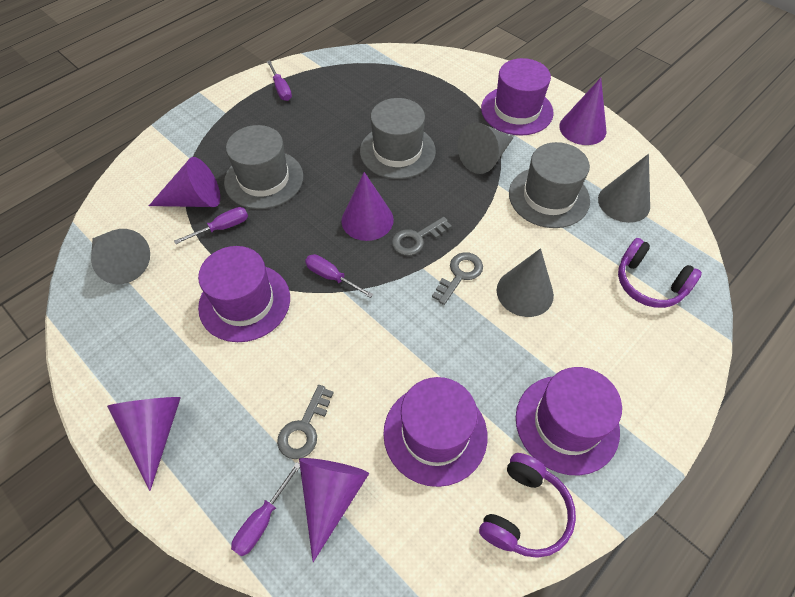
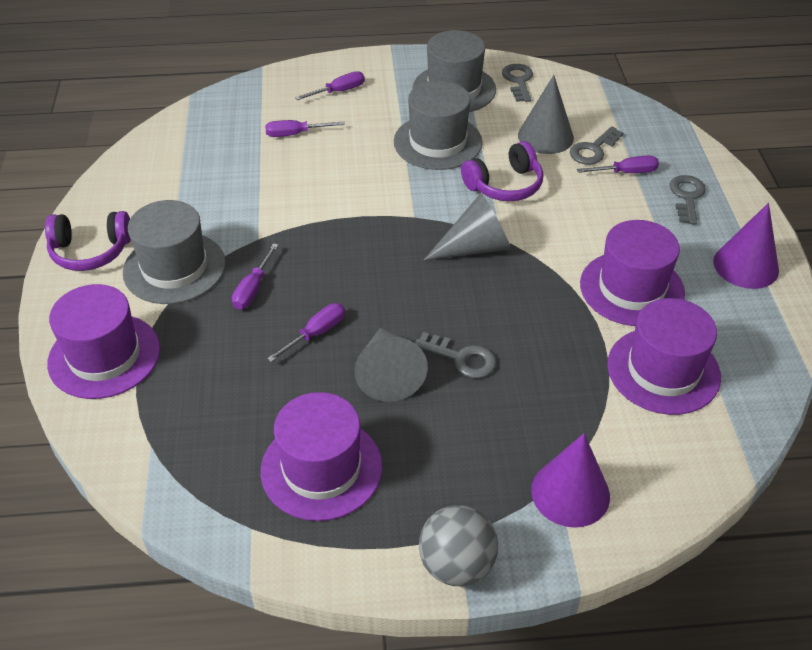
grey ball: 0 -> 1
grey cone: 4 -> 3
grey key: 3 -> 4
purple cone: 5 -> 2
purple screwdriver: 4 -> 5

